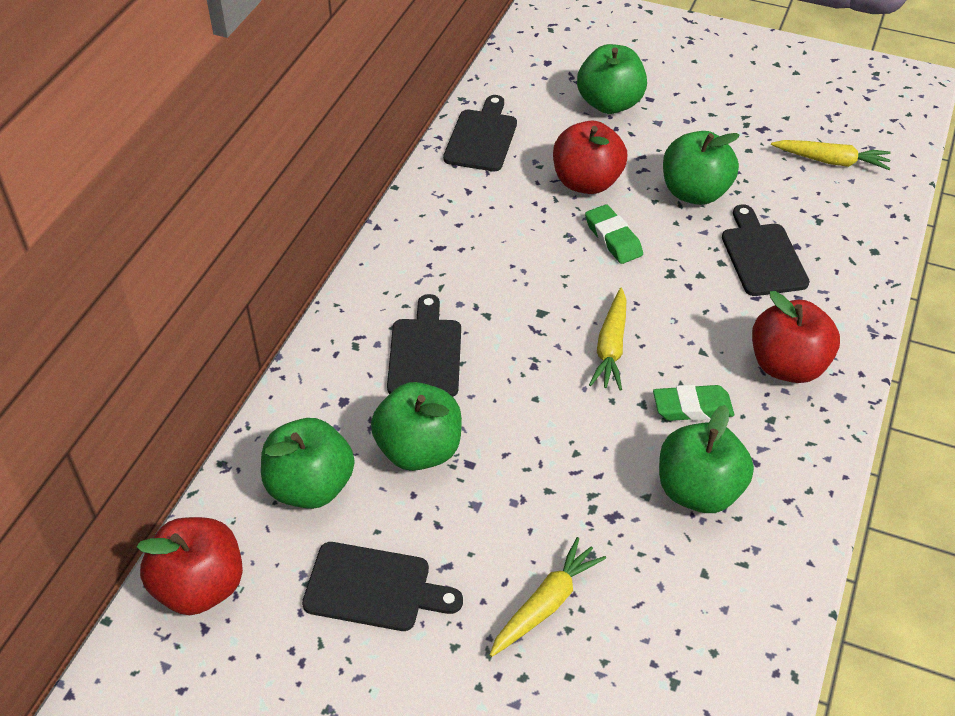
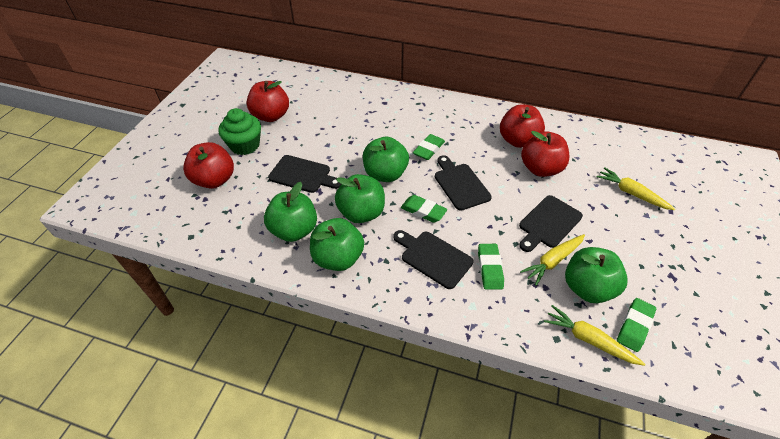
green cupcake: 0 -> 1
green eraser: 2 -> 4
red apple: 3 -> 4

